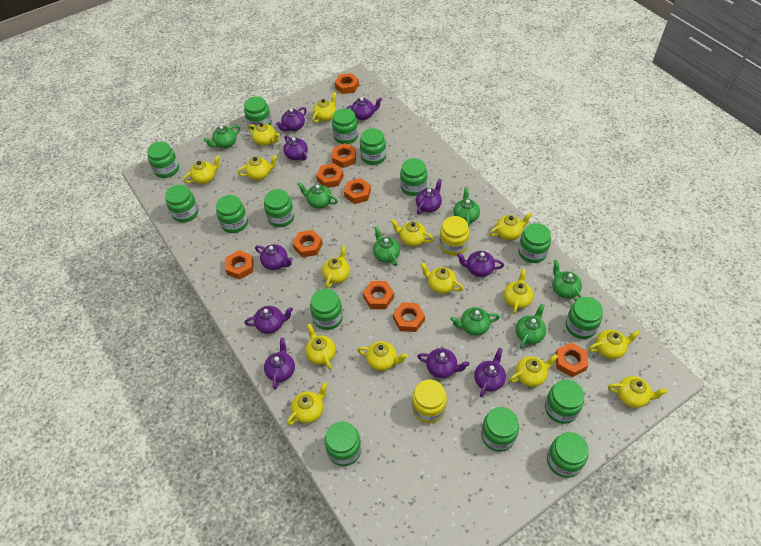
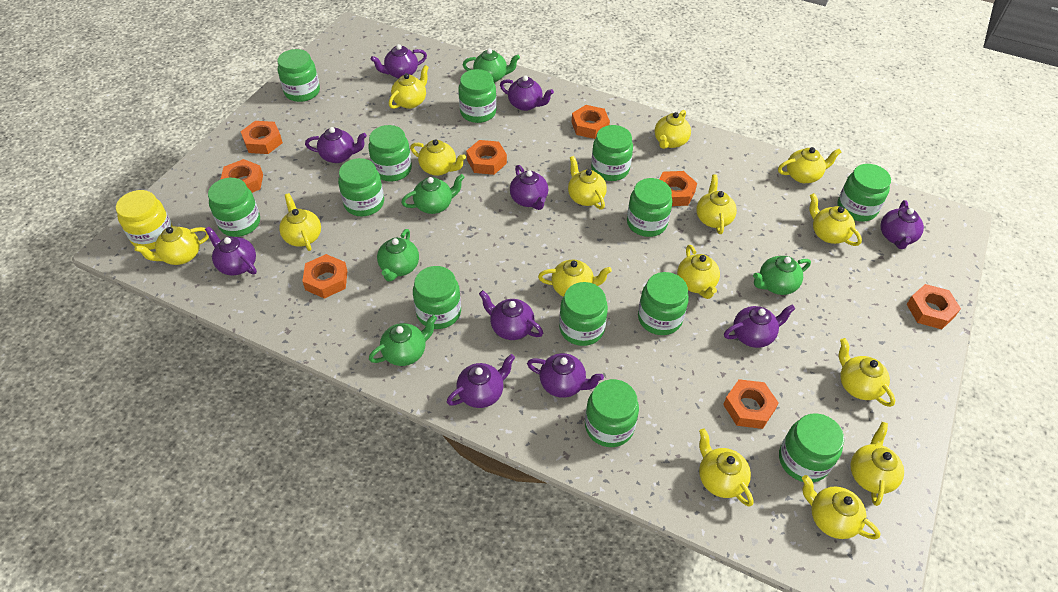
green jar: 15 -> 13
green teapot: 7 -> 5
orange nut: 9 -> 8
yellow jar: 2 -> 1

